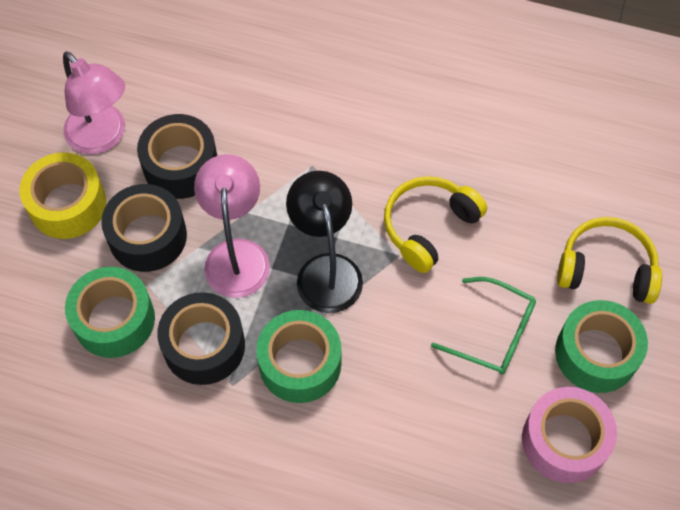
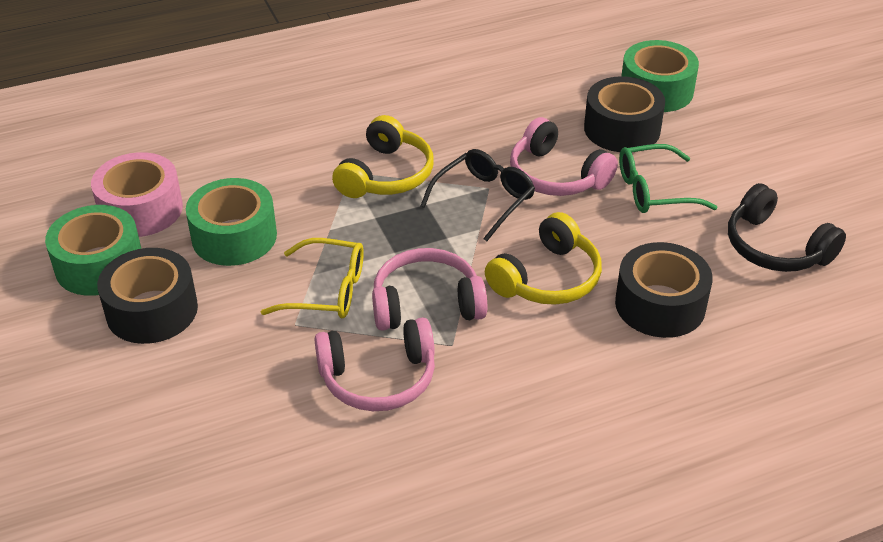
black glasses: 0 -> 1
black headphones: 0 -> 1
black lamp: 1 -> 0
pink headphones: 0 -> 3
pink lamp: 2 -> 0
yellow glasses: 0 -> 1
yellow tape: 1 -> 0

